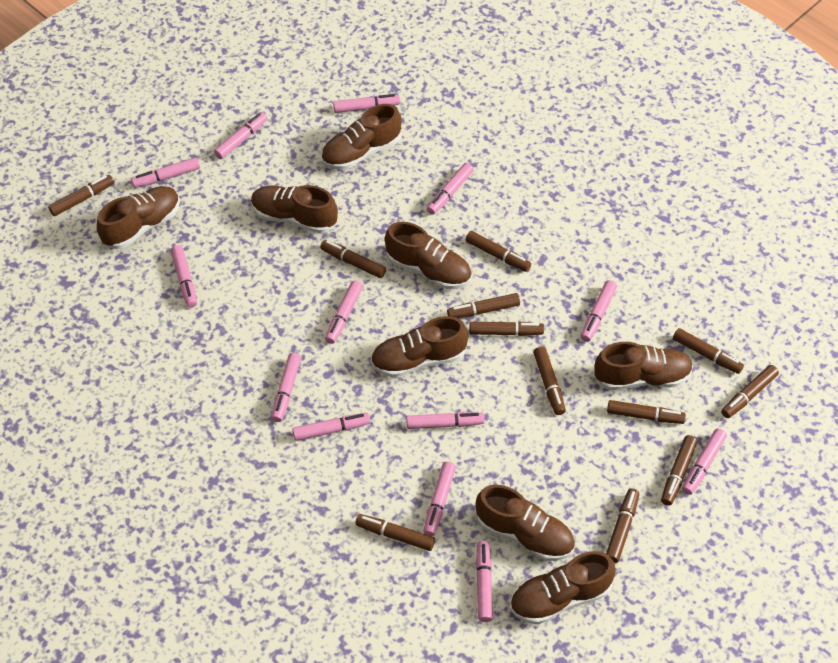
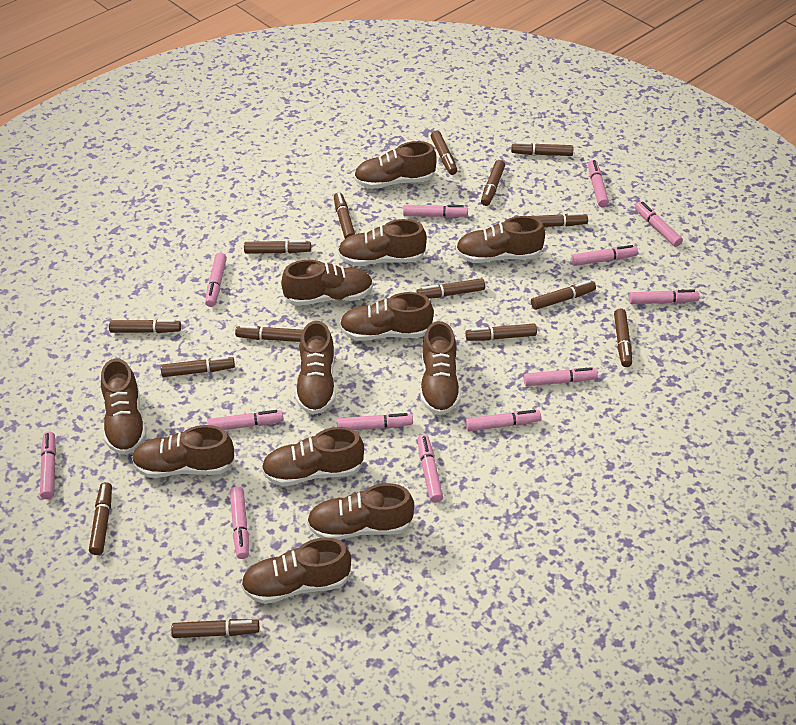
brown marker: 12 -> 15
brown shoe: 8 -> 12

